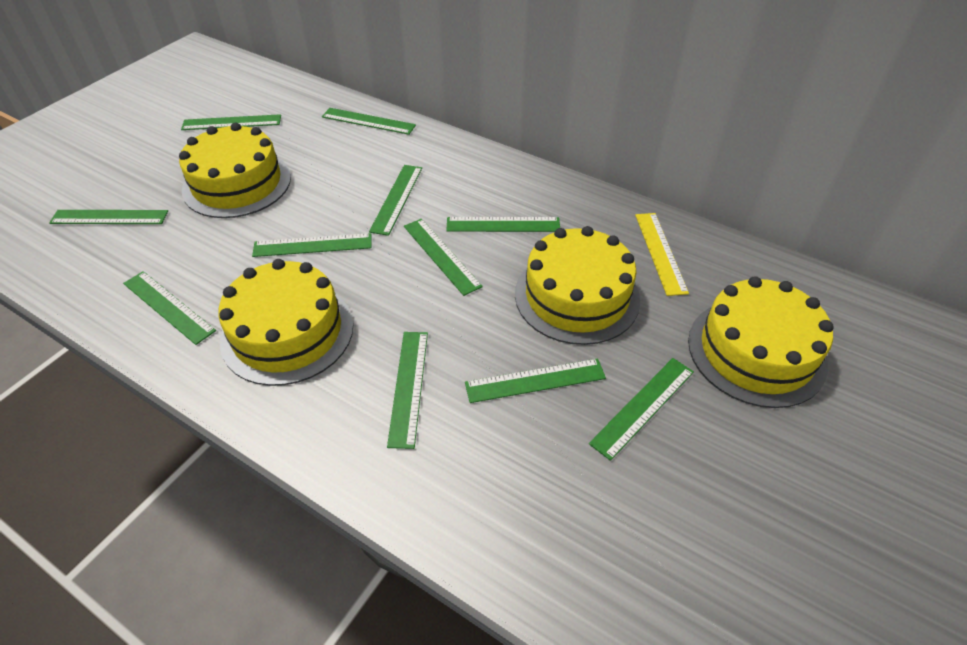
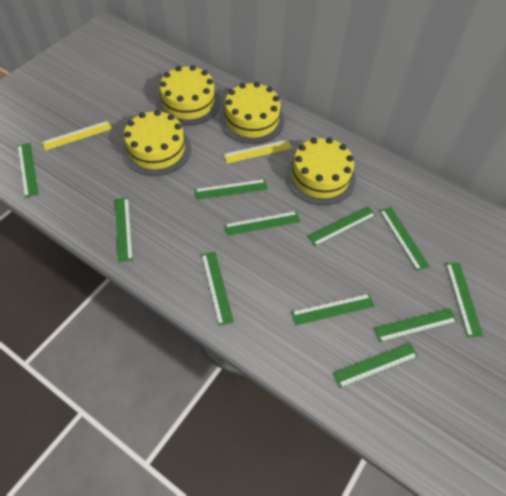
yellow ruler: 1 -> 2

